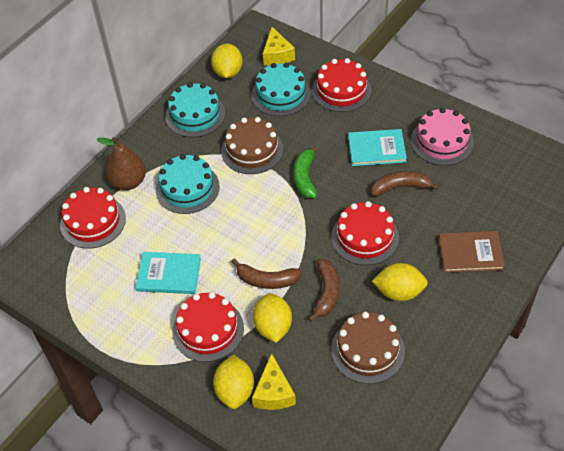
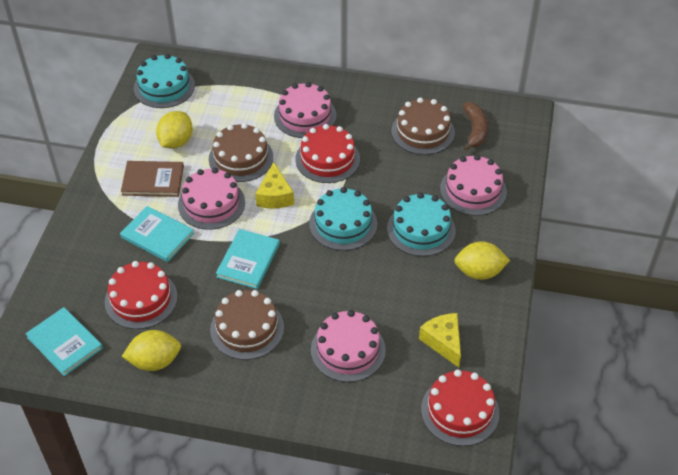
brown banana: 3 -> 1
brown cake: 2 -> 3
brown pear: 1 -> 0
green banana: 1 -> 0
pink cake: 1 -> 4
red cake: 4 -> 3
turquoise book: 2 -> 3
yellow lemon: 4 -> 3

